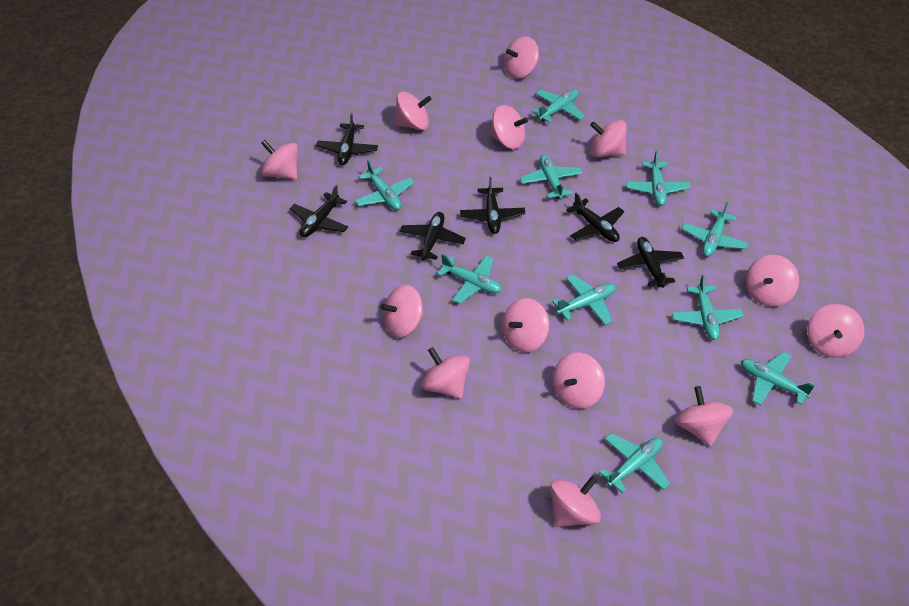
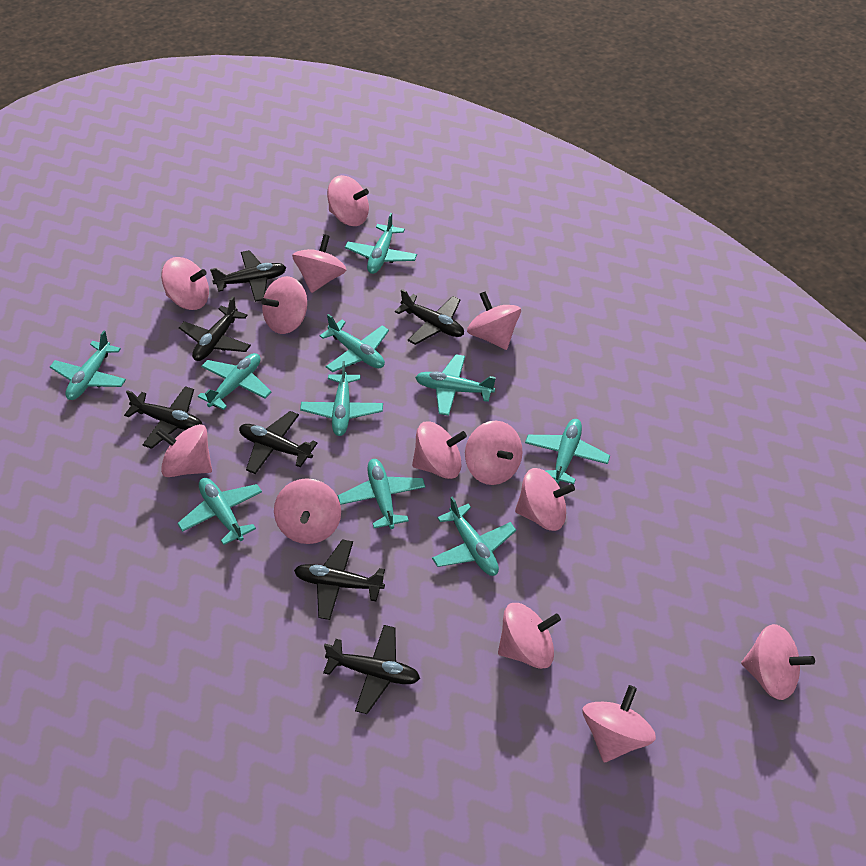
black plane: 6 -> 7

